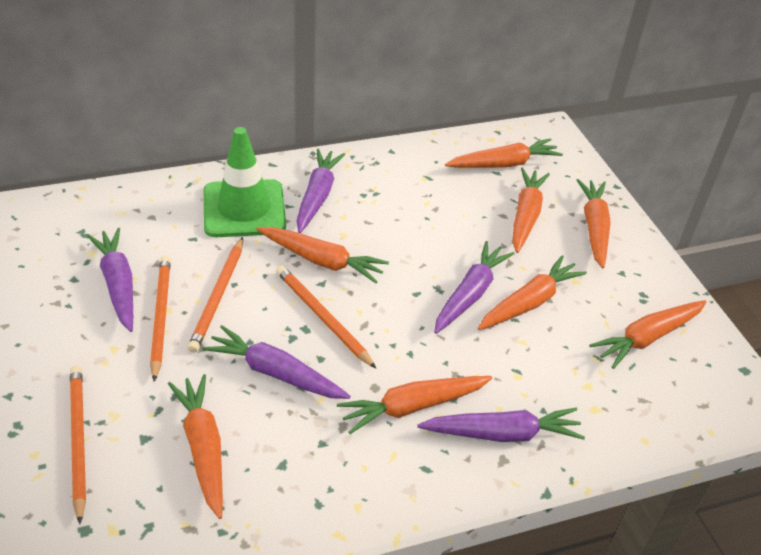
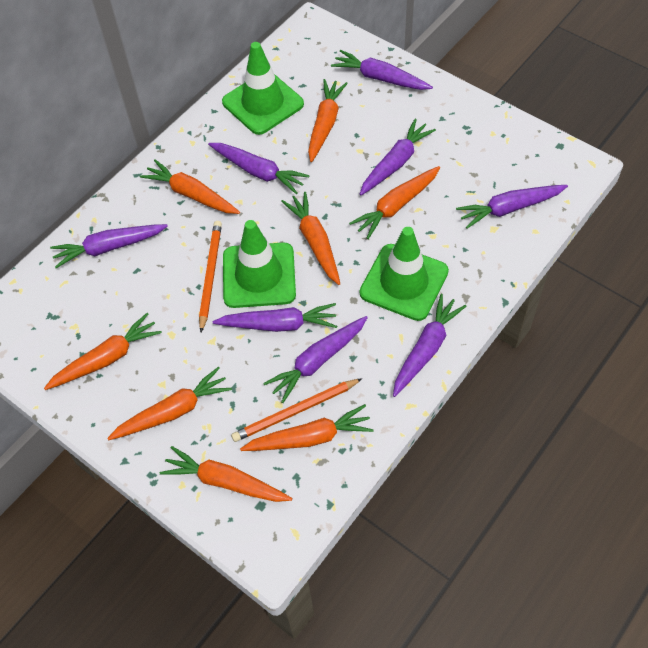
green traffic cone: 1 -> 3
orange pencil: 4 -> 2
purple carrot: 5 -> 8

